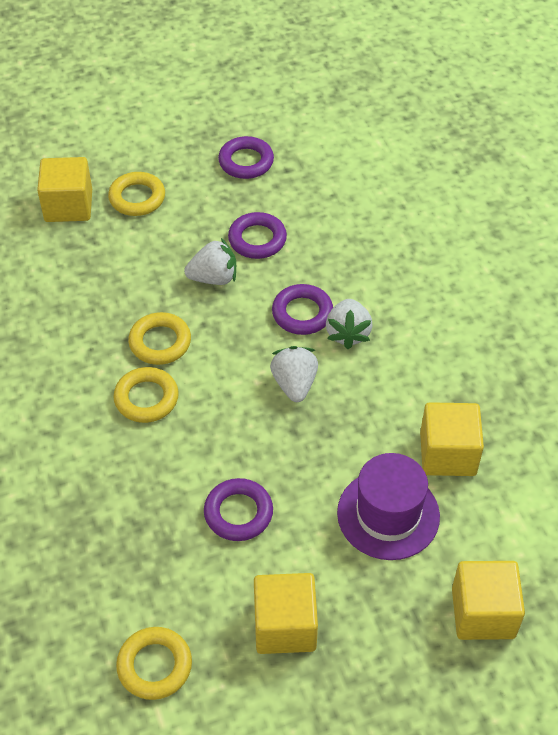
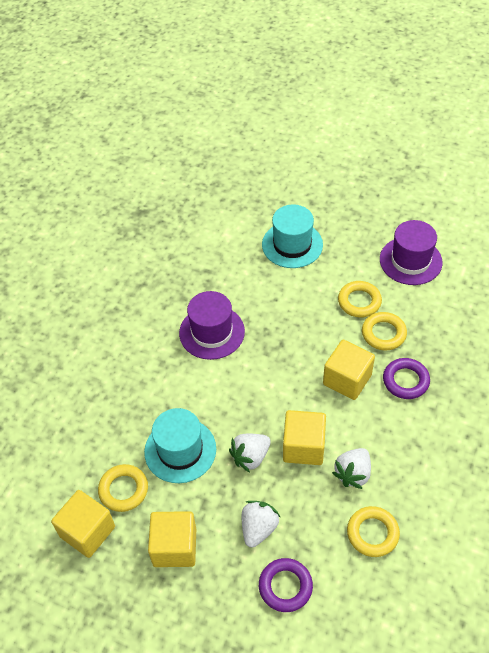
purple hat: 1 -> 2
purple ring: 4 -> 2
turquoise hat: 0 -> 2

